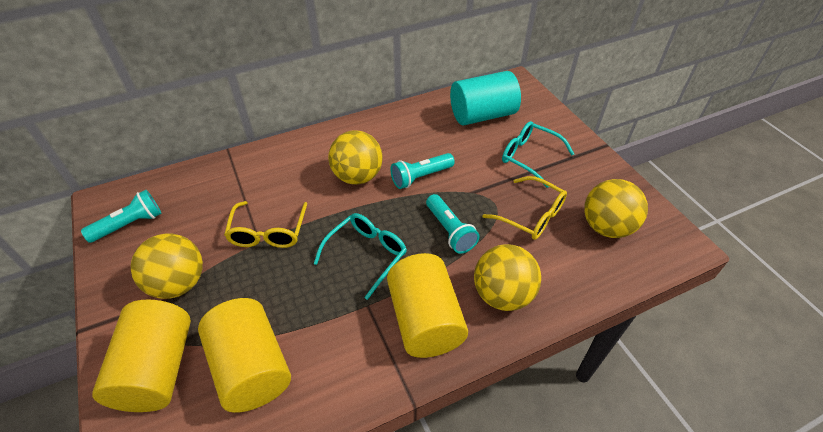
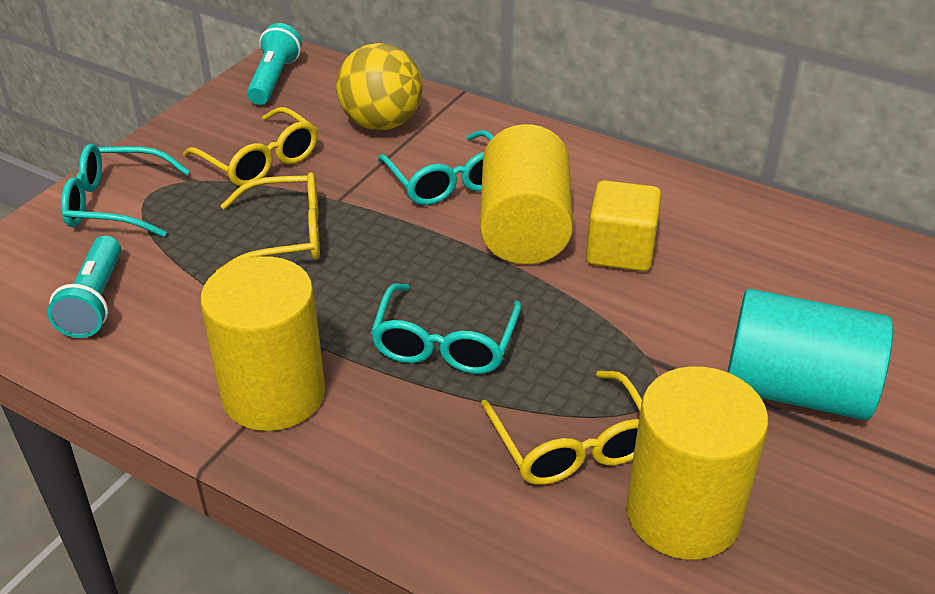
turquoise flashlight: 3 -> 2
turquoise glasses: 2 -> 3
yellow ball: 4 -> 1
yellow cube: 0 -> 1
yellow glasses: 2 -> 3

